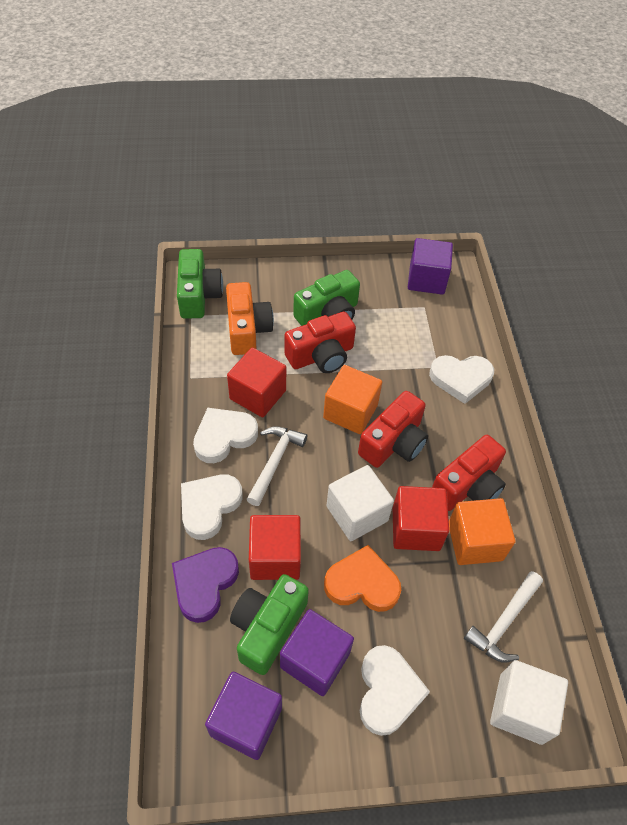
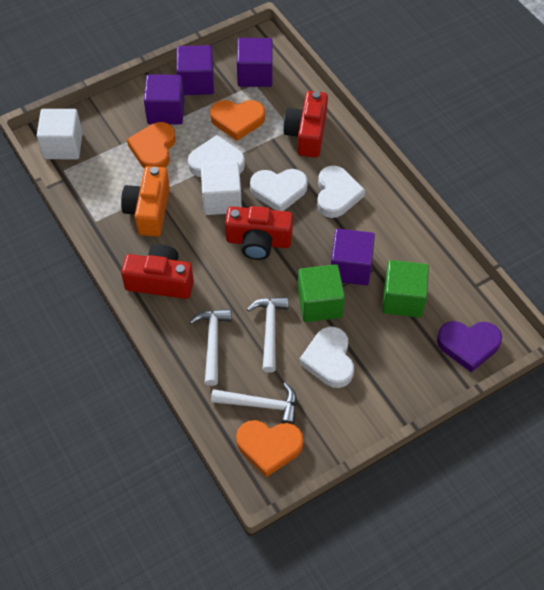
green camera: 3 -> 0
green cube: 0 -> 2
orange cube: 2 -> 0
orange heart: 1 -> 3
purple cube: 3 -> 4
red cube: 3 -> 0
white hammer: 2 -> 3

